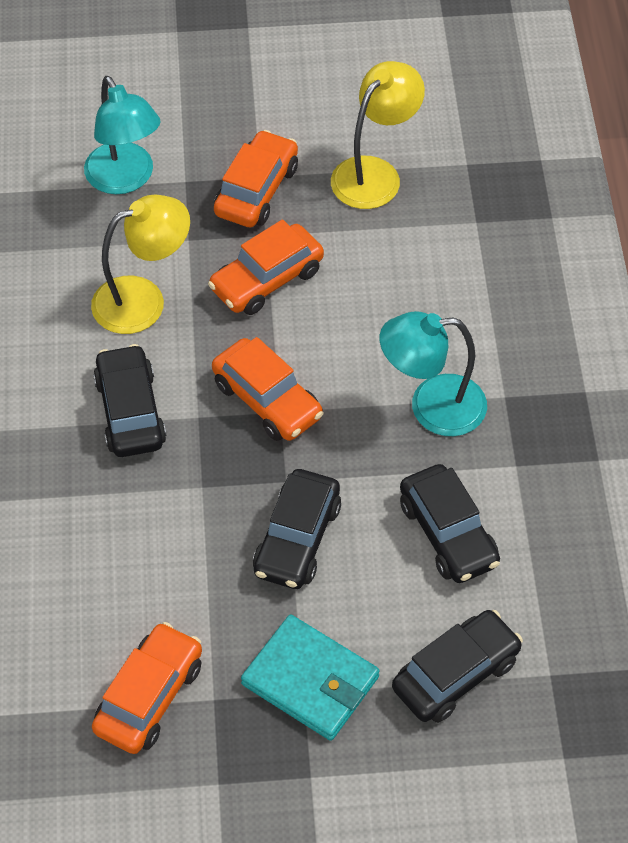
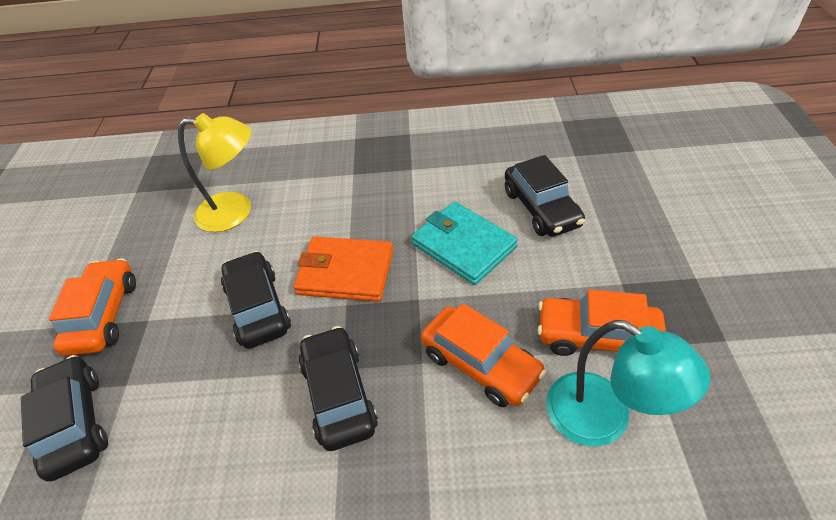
orange car: 4 -> 3
orange wallet: 0 -> 1
turquoise lamp: 2 -> 1
yellow lamp: 2 -> 1

